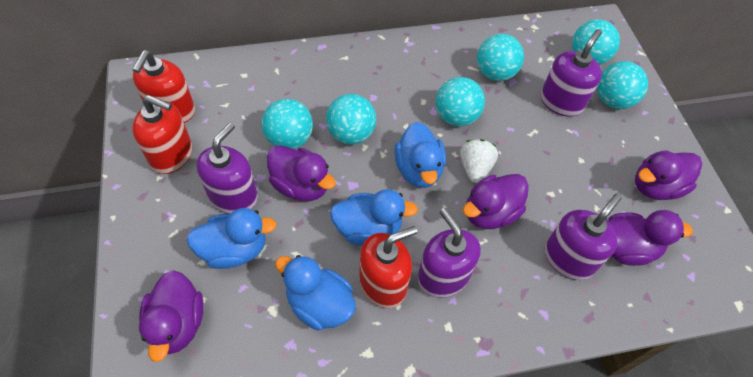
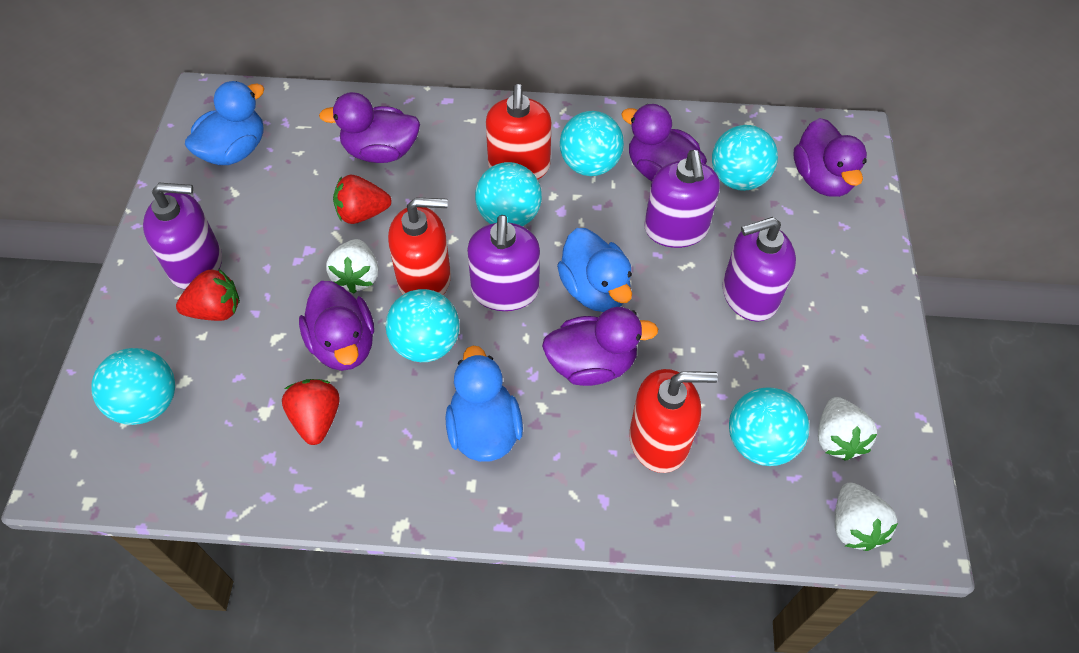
blue duck: 4 -> 3
red strawberry: 0 -> 3
white strawberry: 1 -> 3

